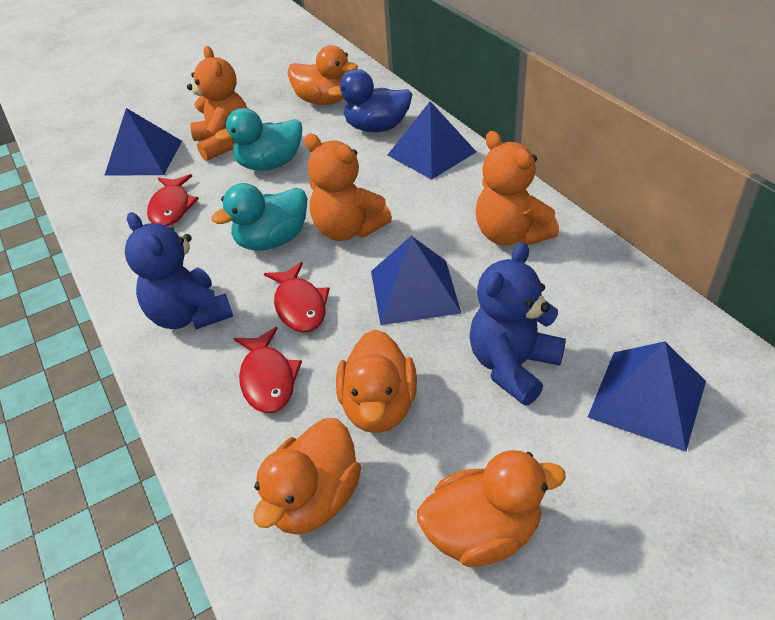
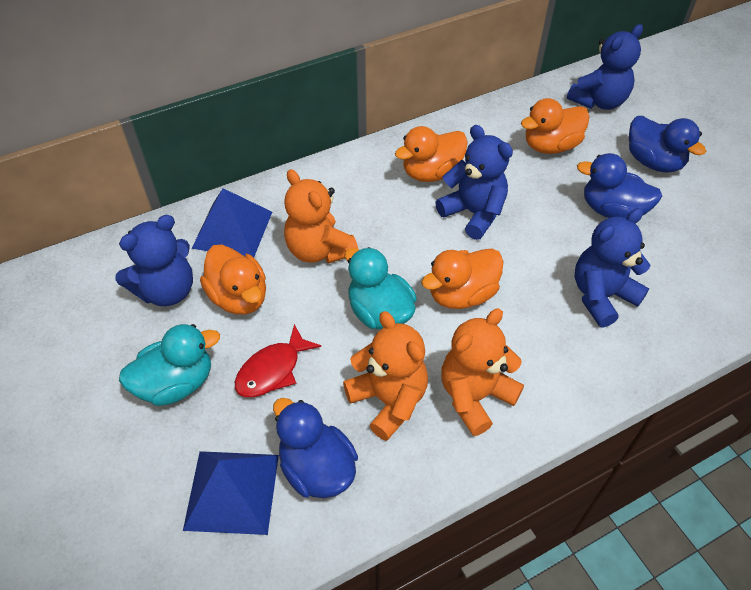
blue duck: 1 -> 3
blue pyramid: 4 -> 2
blue teddy bear: 2 -> 4
red fish: 3 -> 1

